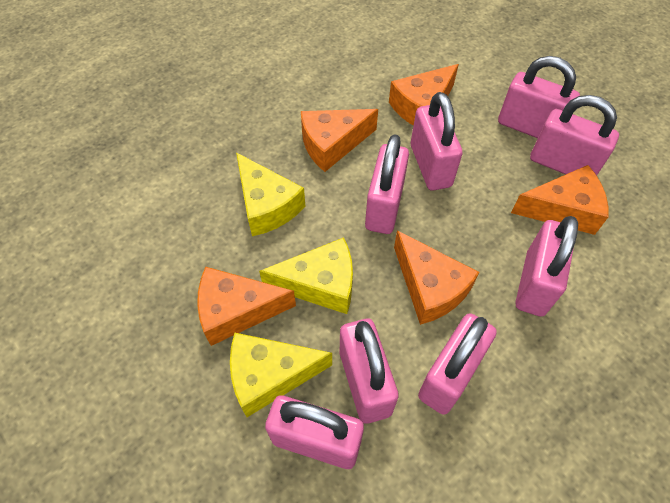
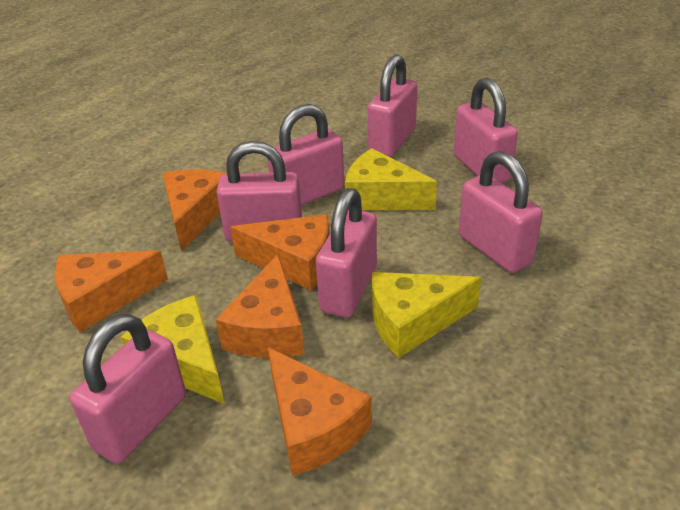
pink padlock: 8 -> 7

